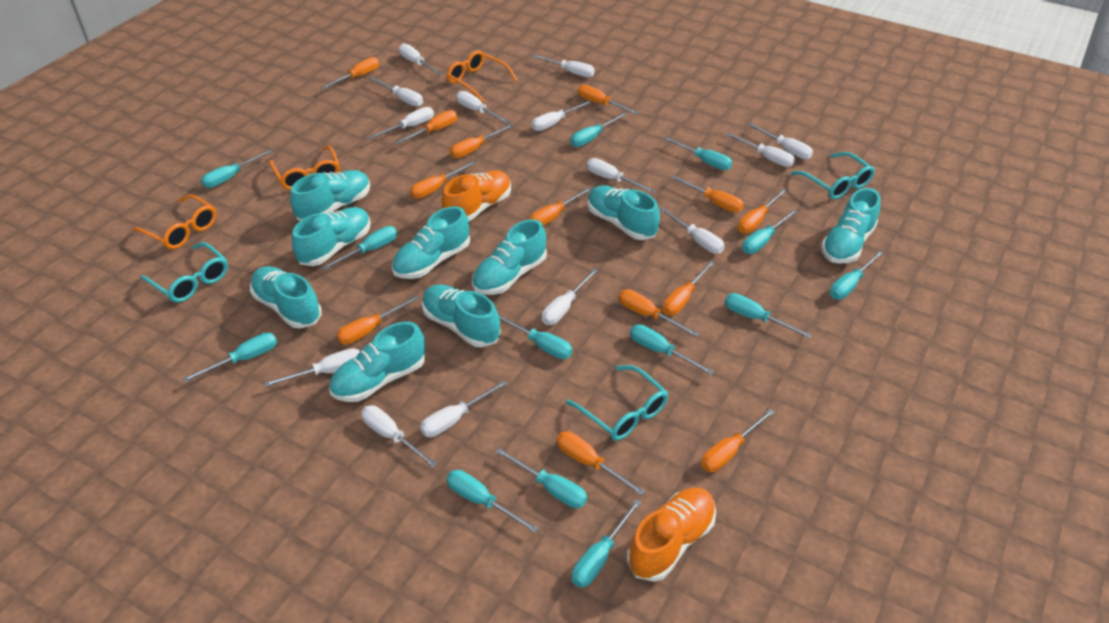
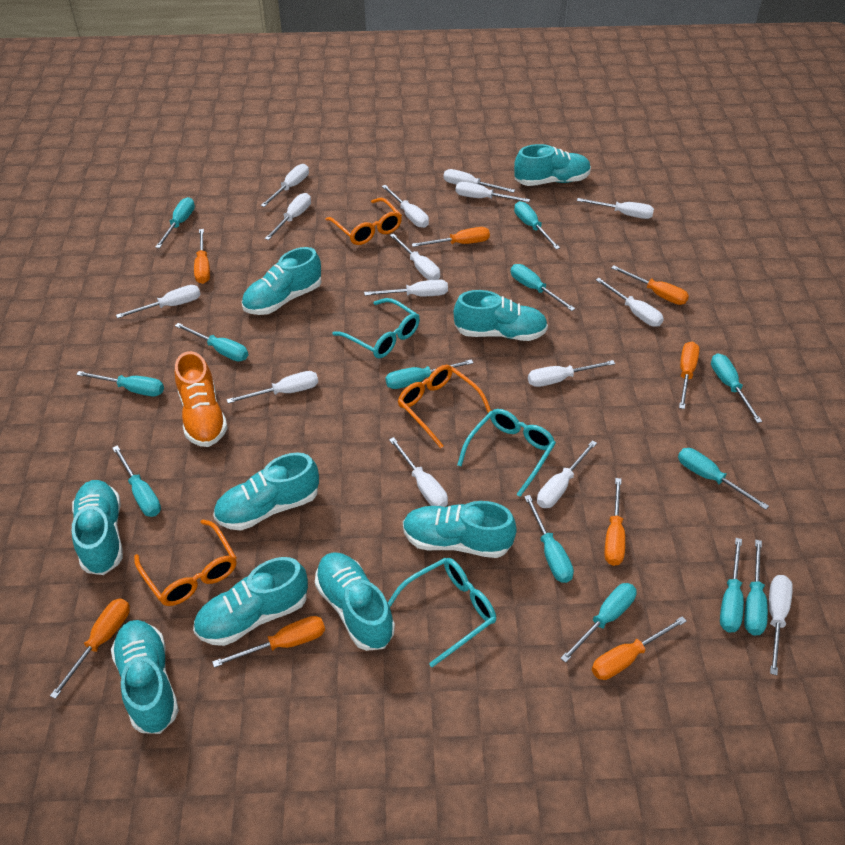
orange screwdriver: 13 -> 8
orange shoe: 2 -> 1
white screwdriver: 14 -> 15

